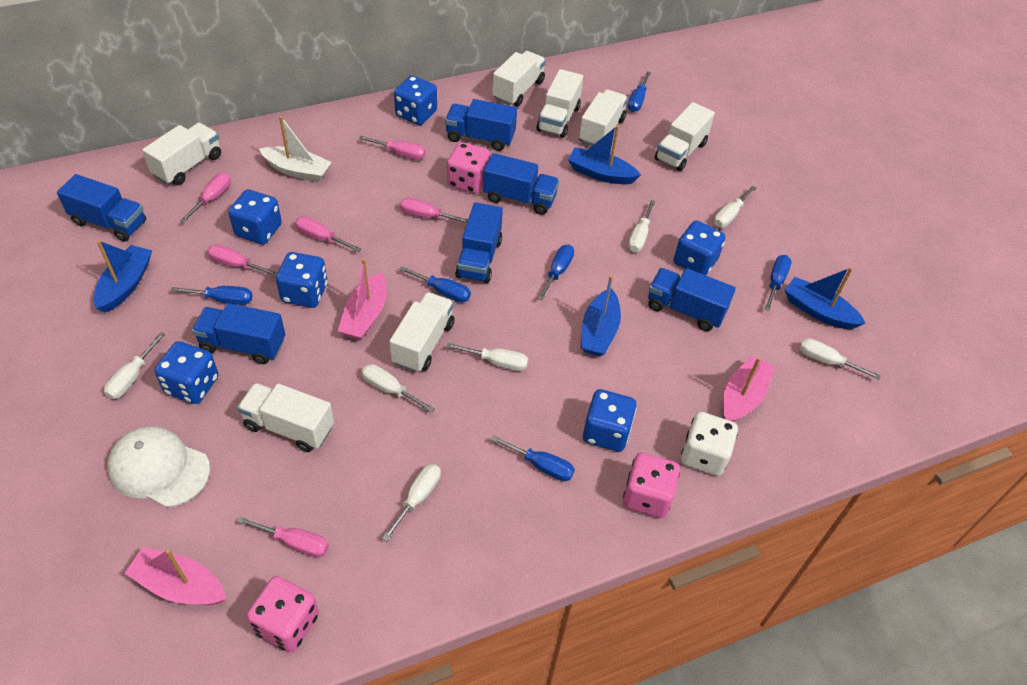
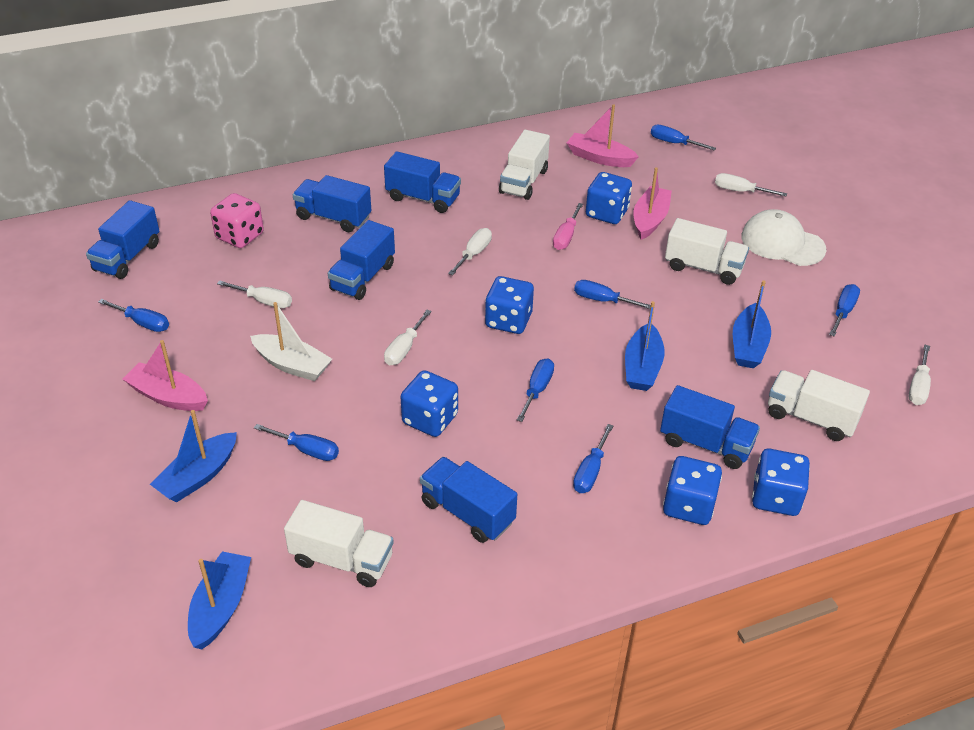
blue dice: 6 -> 5
blue screwdriver: 6 -> 7
pink dice: 3 -> 1
pink screwdriver: 6 -> 1
white dice: 1 -> 0
white screwdriver: 7 -> 5
white truck: 7 -> 4

